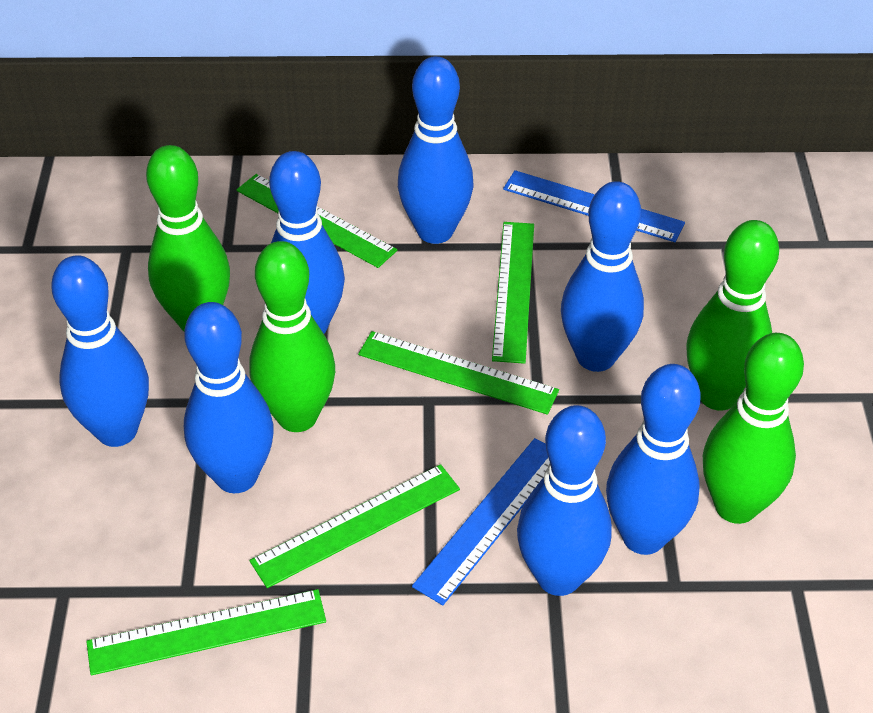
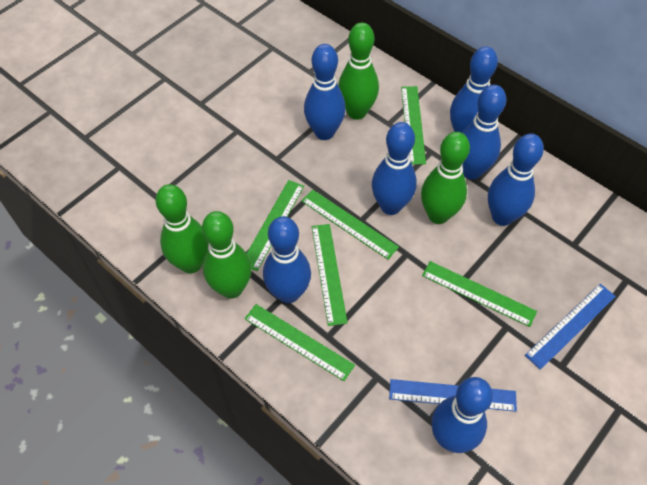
green ruler: 5 -> 6

